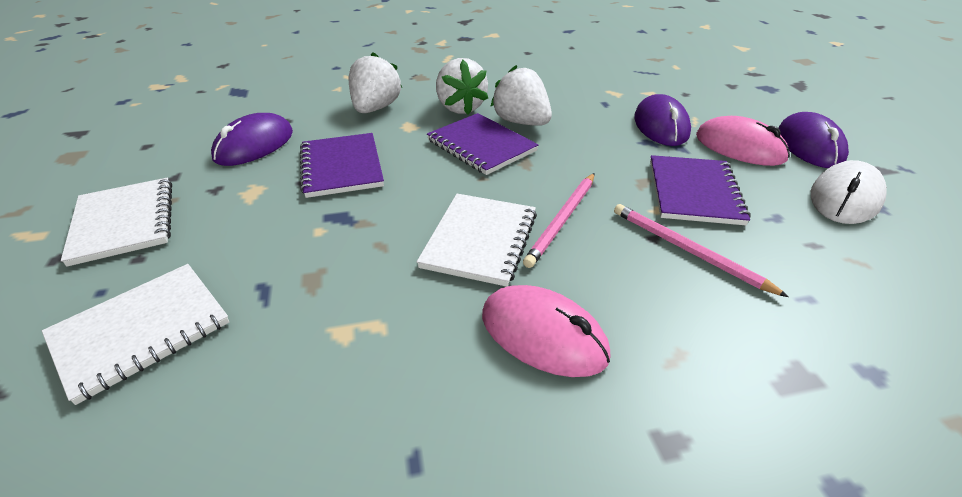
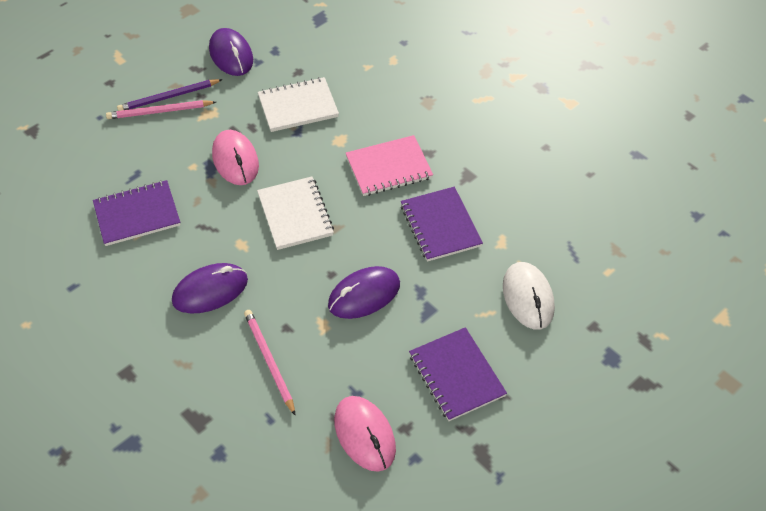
pink notebook: 0 -> 1
purple pencil: 0 -> 1
white notebook: 3 -> 2
white strawberry: 3 -> 0

